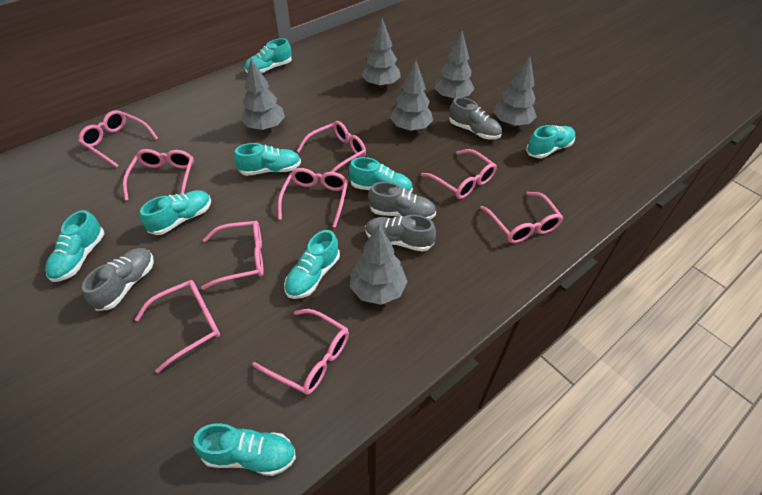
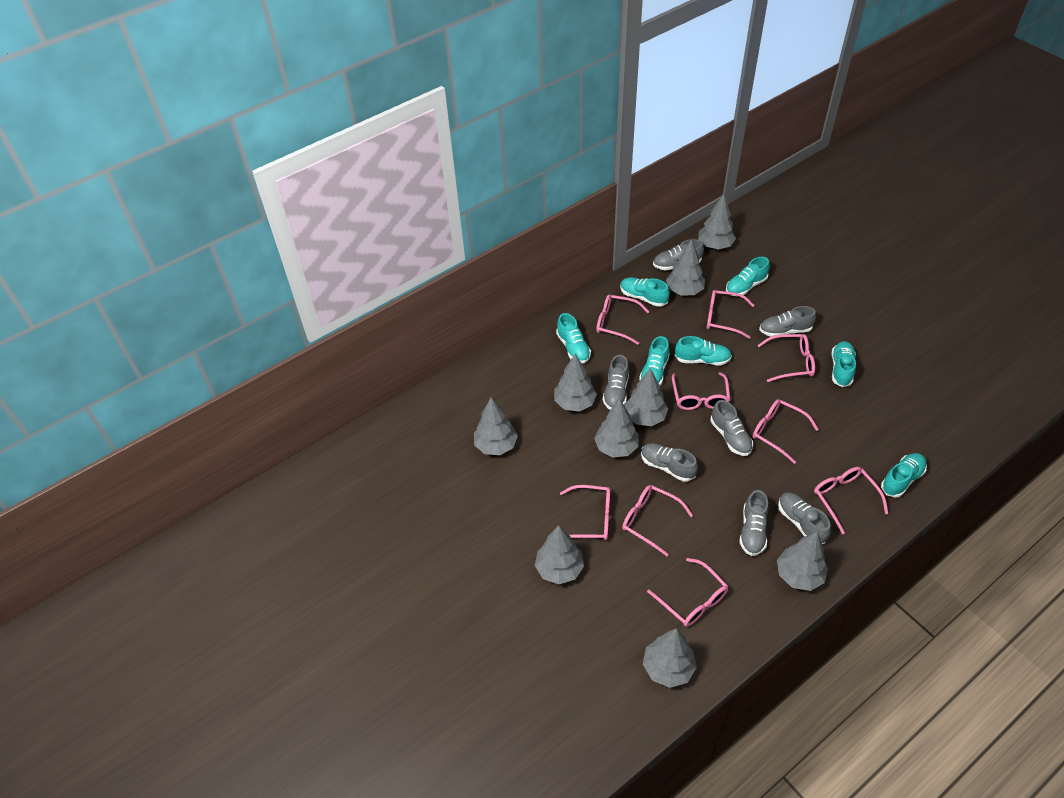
grey shoe: 4 -> 7
grey tree: 6 -> 9
turquoise shoe: 8 -> 7

